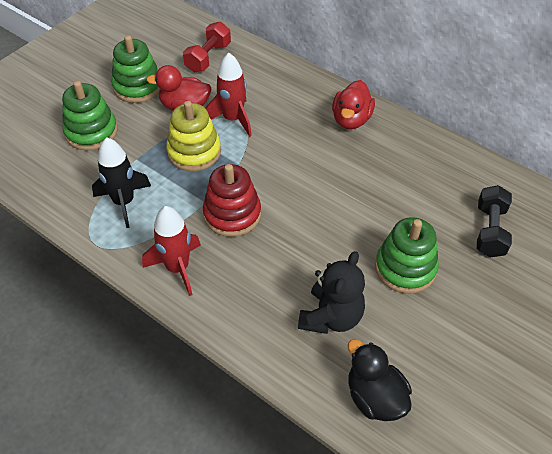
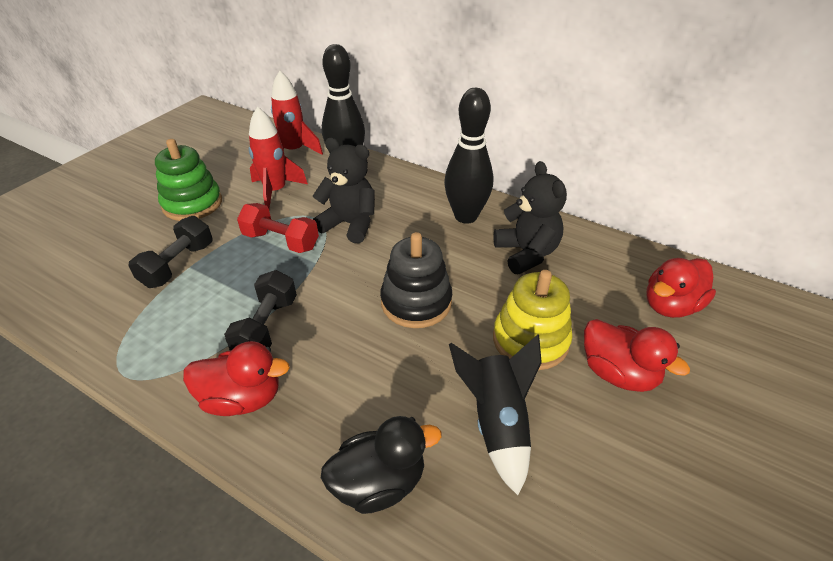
black bowling pin: 0 -> 2
black dumbbell: 1 -> 2
black stacking toy: 0 -> 1
black teddy bear: 1 -> 2
green stacking toy: 3 -> 1
red duck: 2 -> 3
red stacking toy: 1 -> 0

